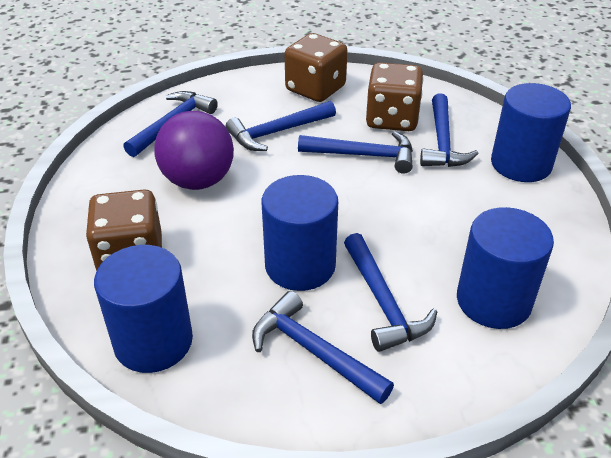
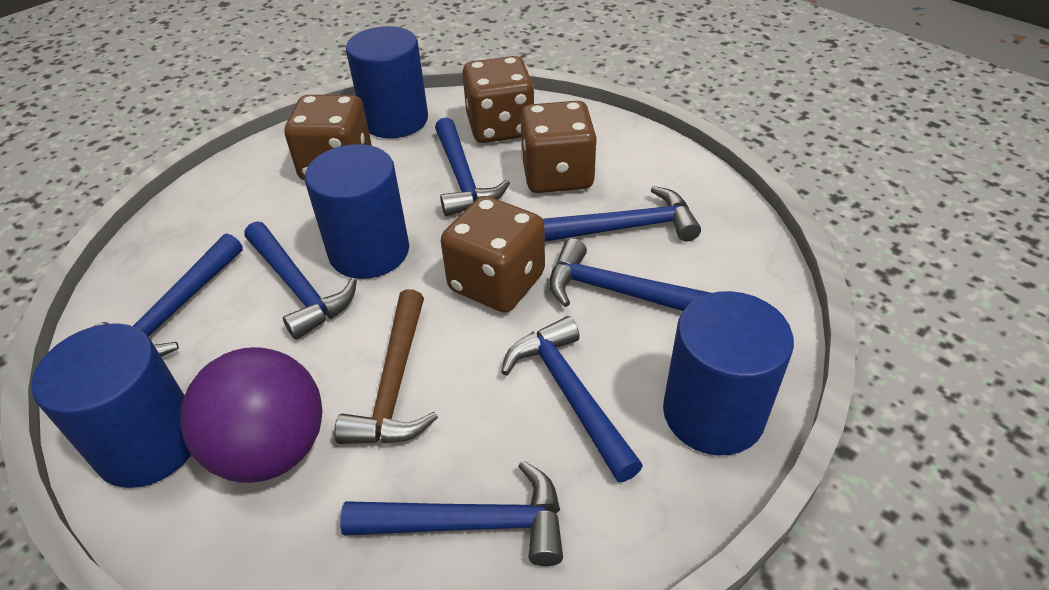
blue hammer: 6 -> 7
brown dice: 3 -> 4
brown hammer: 0 -> 1

